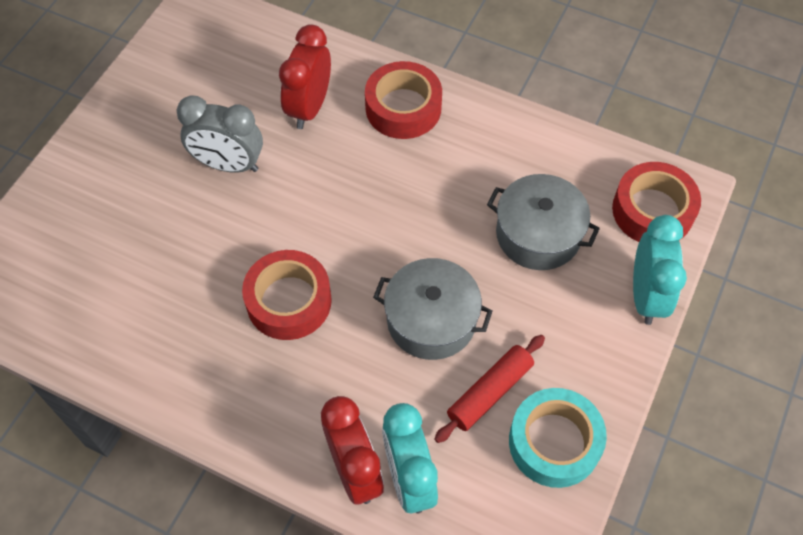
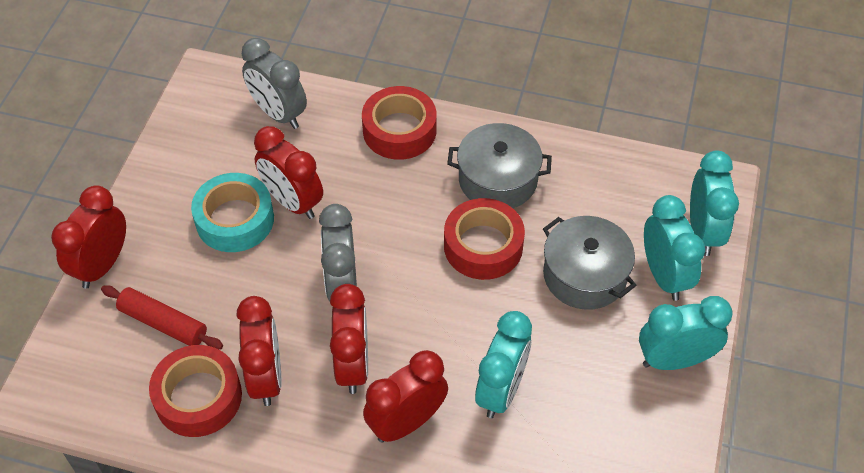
grey clock: 1 -> 2
red clock: 2 -> 5
turquoise clock: 2 -> 4

